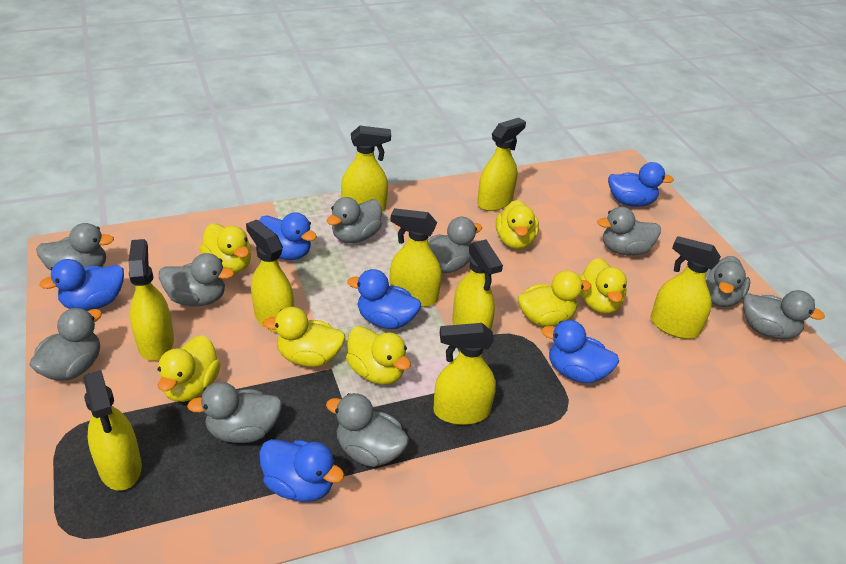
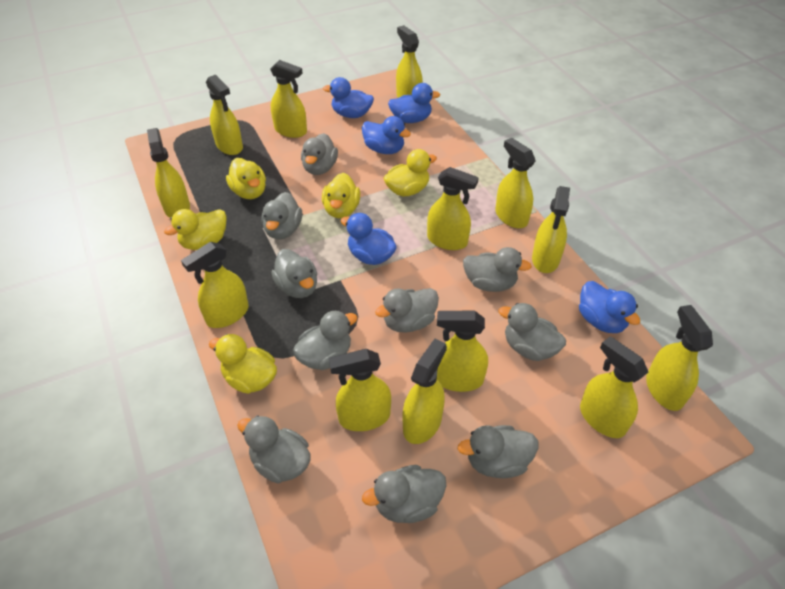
blue duck: 6 -> 5
yellow duck: 7 -> 5
yellow spray bottle: 9 -> 13

